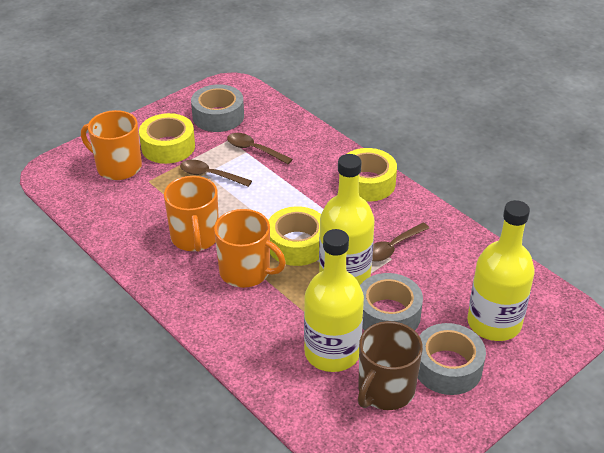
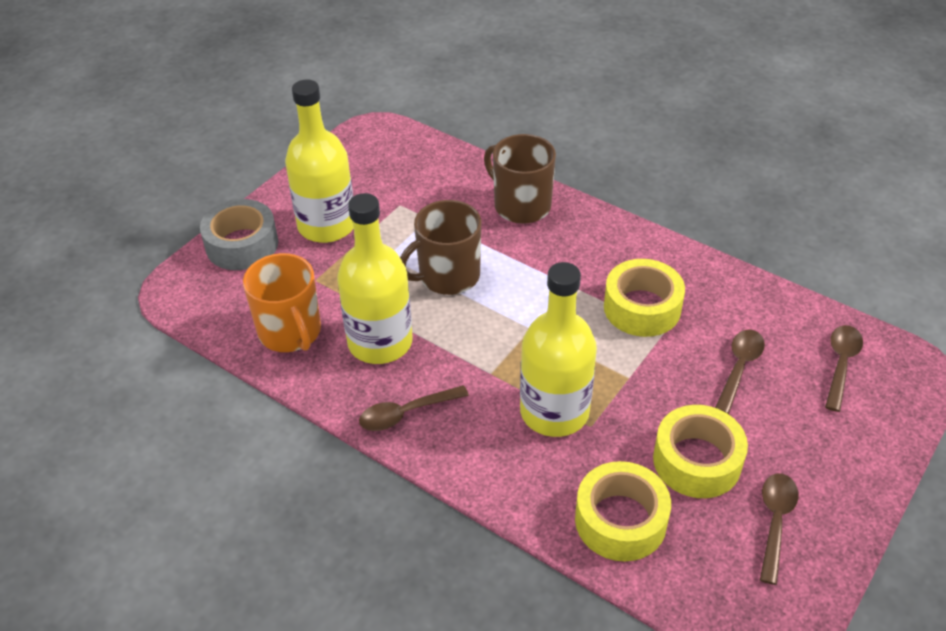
brown mug: 1 -> 2
brown spoon: 3 -> 4
grey tape: 3 -> 1
orange mug: 3 -> 1

